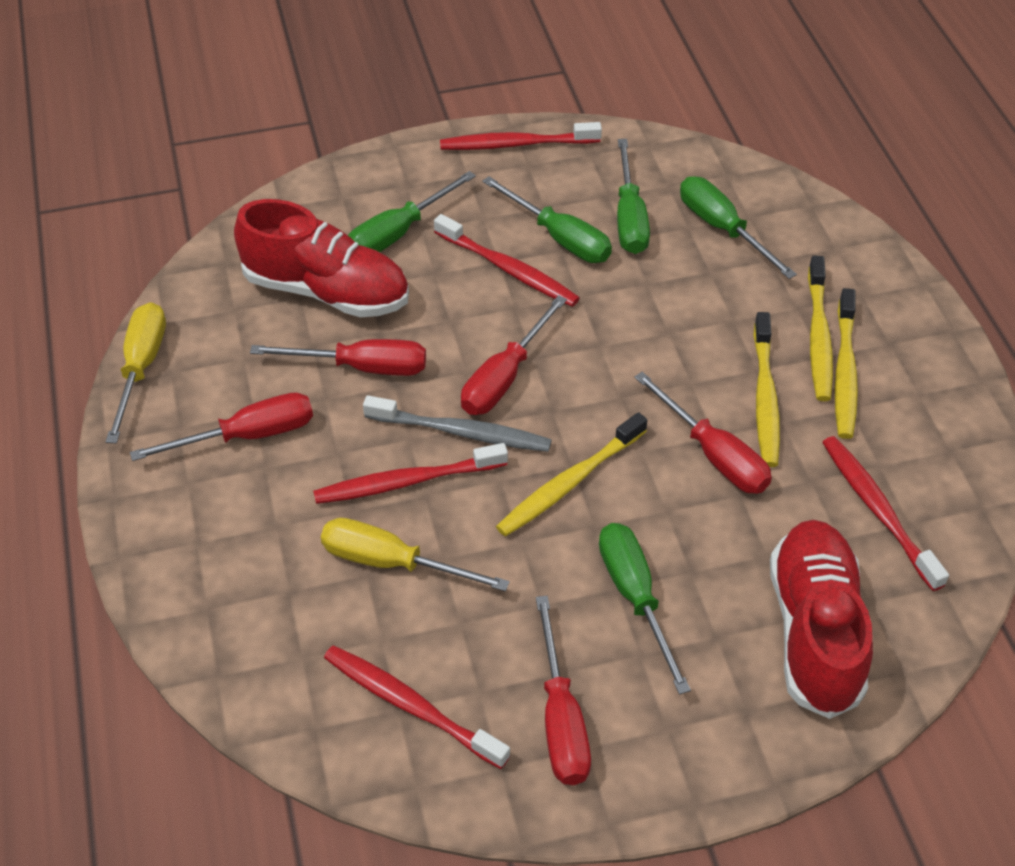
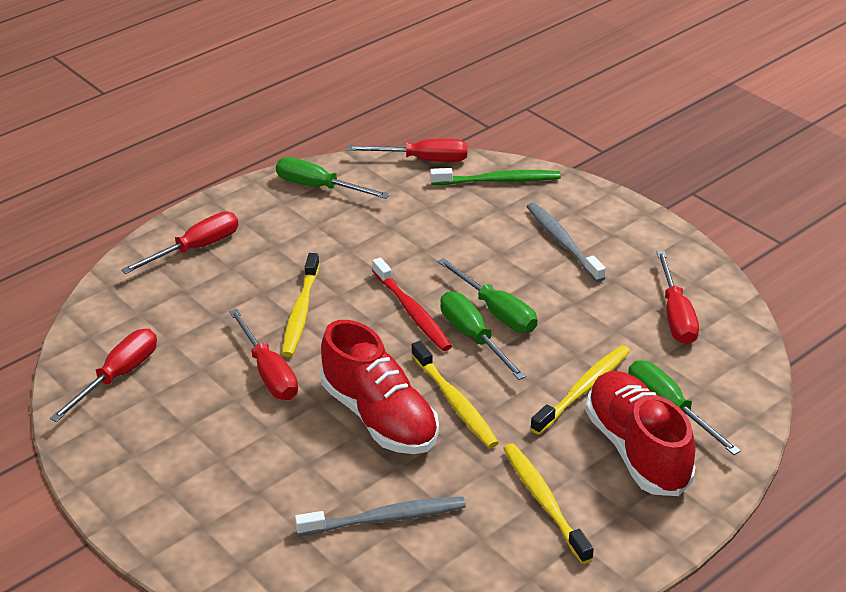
green screwdriver: 5 -> 4
green toothbrush: 0 -> 1
grey toothbrush: 1 -> 2
red toothbrush: 5 -> 1
yellow screwdriver: 2 -> 0

